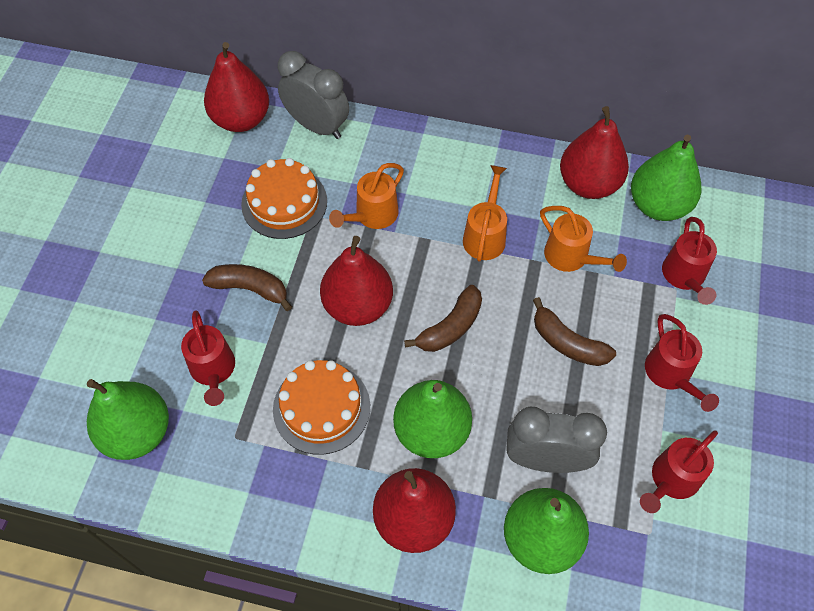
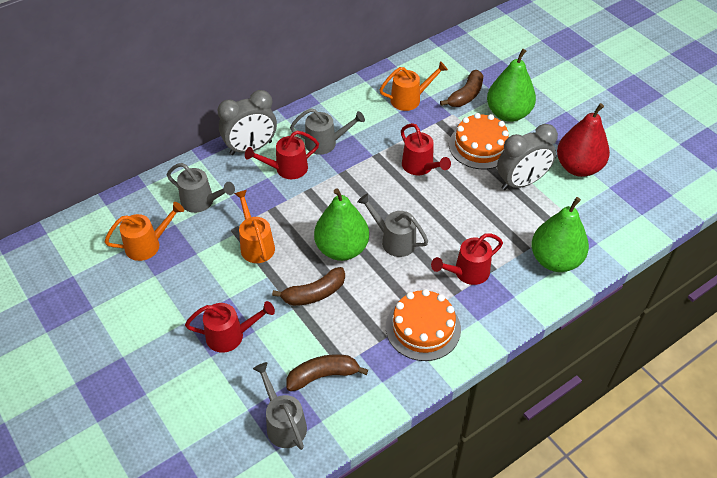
green pear: 4 -> 3
grey watering can: 0 -> 4
red pear: 4 -> 1

